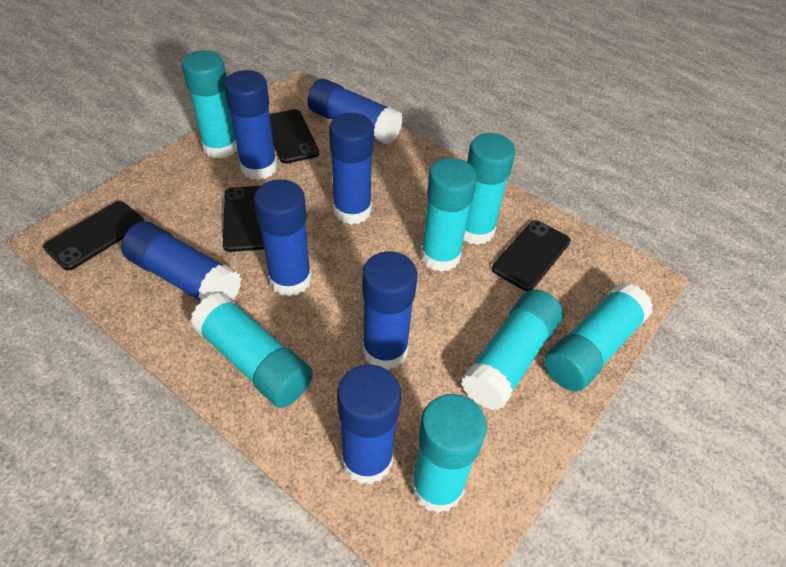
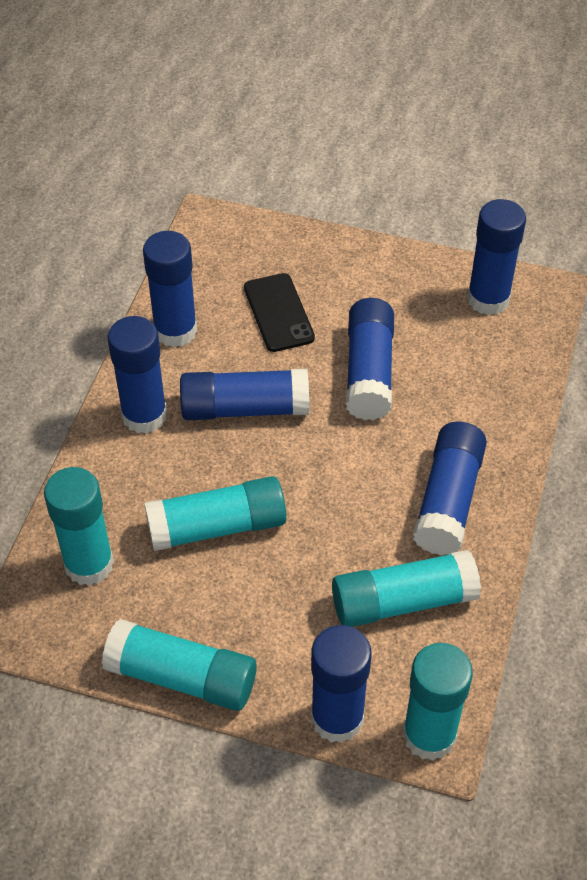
black phone: 4 -> 1
turquoise glue stick: 7 -> 5

